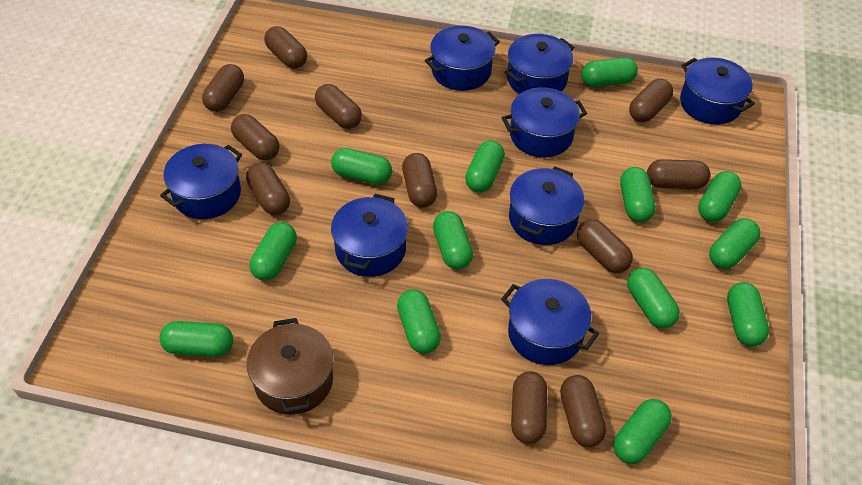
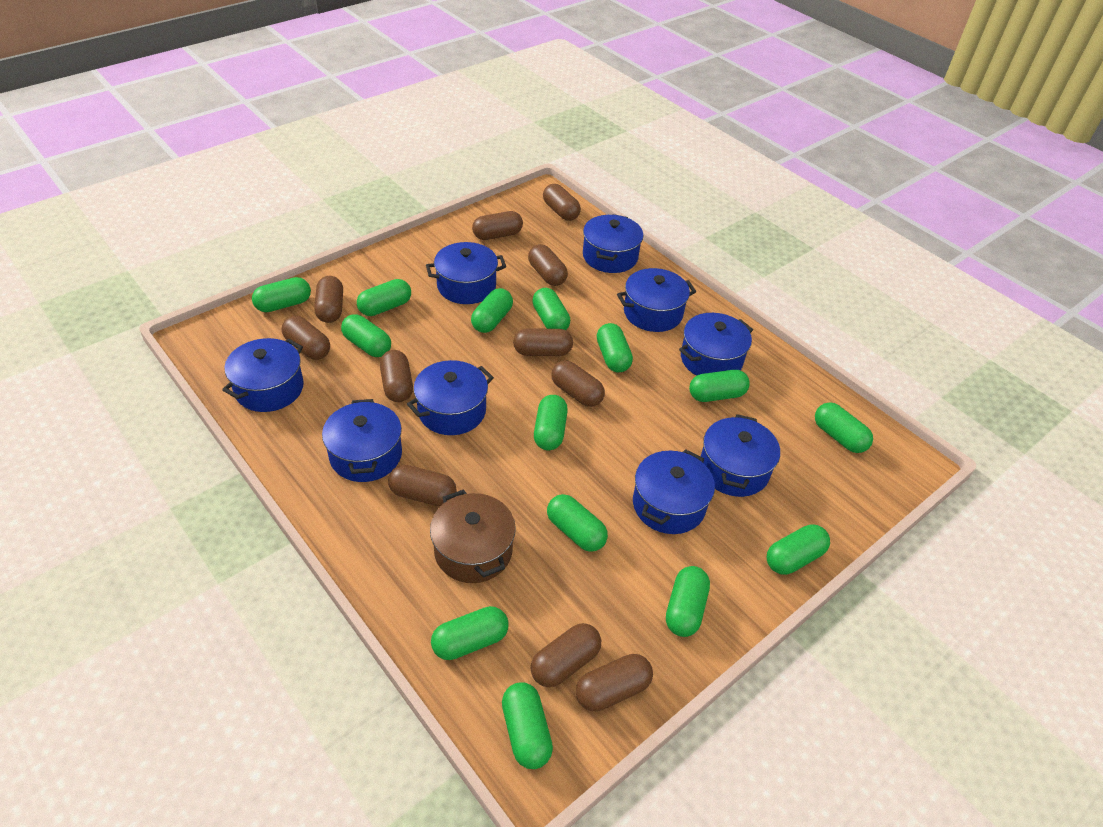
blue pot: 8 -> 9
green capsule: 13 -> 14

